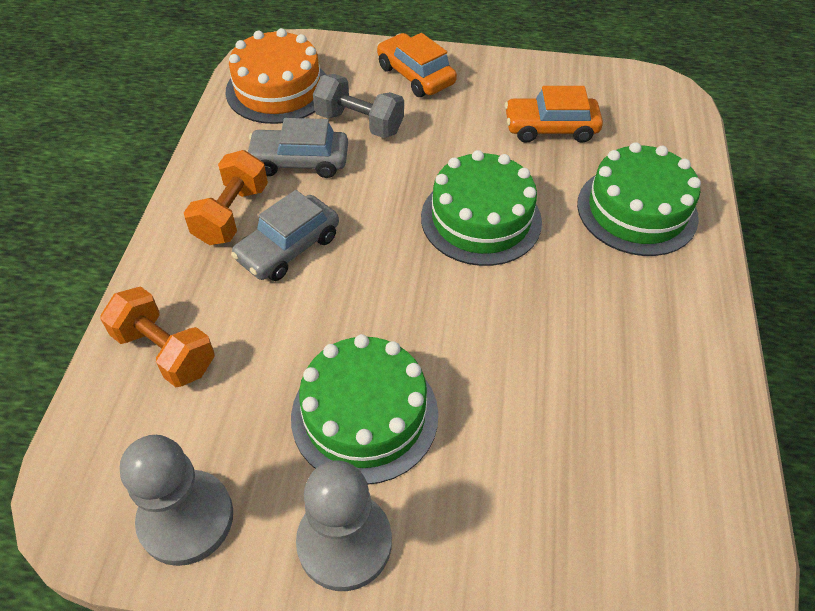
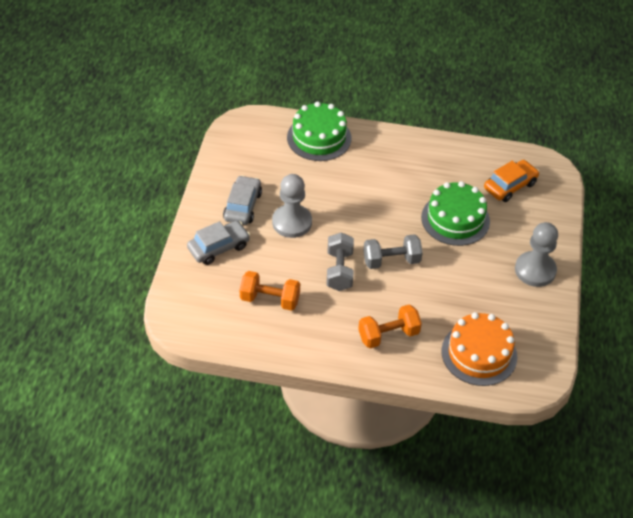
green cake: 3 -> 2
grey dumbbell: 1 -> 2
orange car: 2 -> 1

